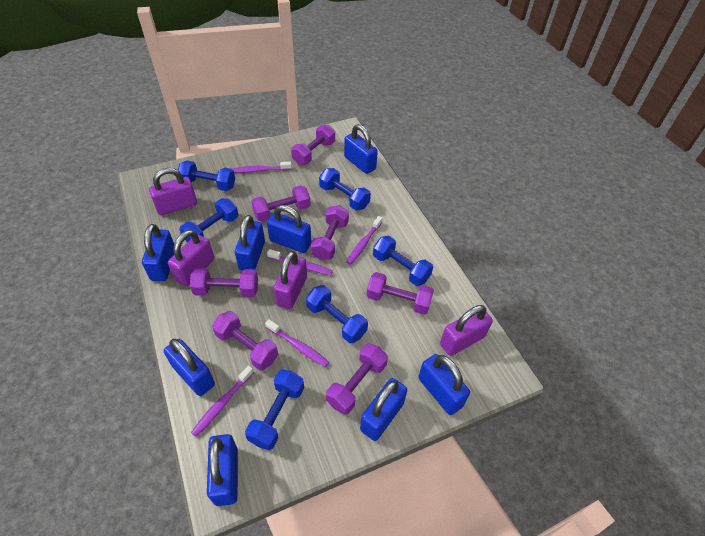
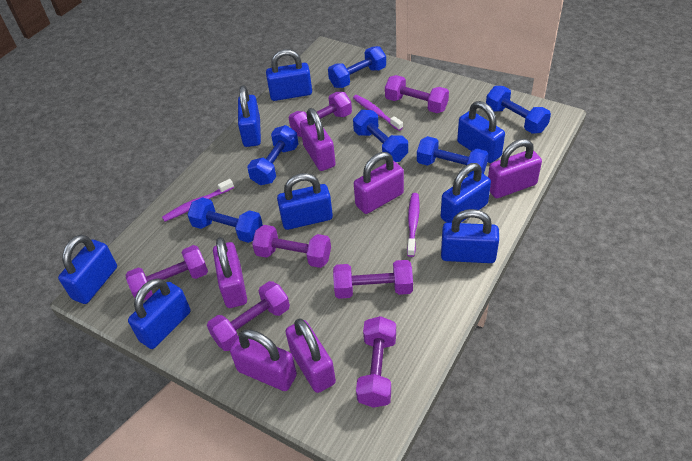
purple padlock: 4 -> 6
purple toothbrush: 5 -> 3

